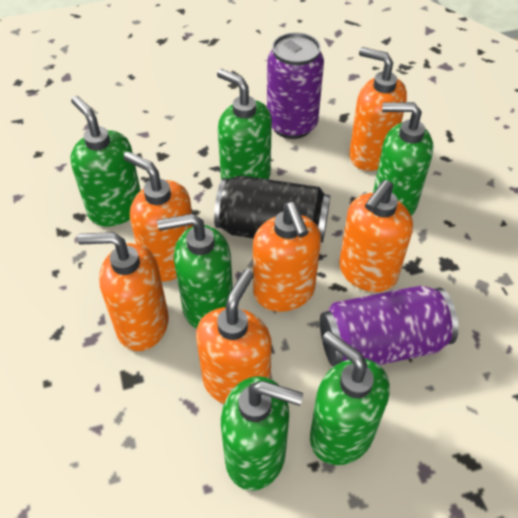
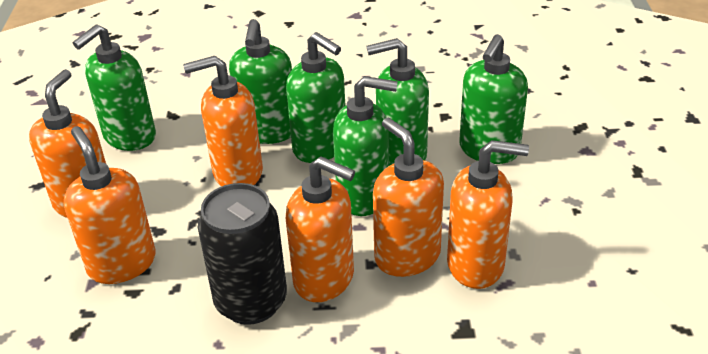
purple can: 2 -> 0

